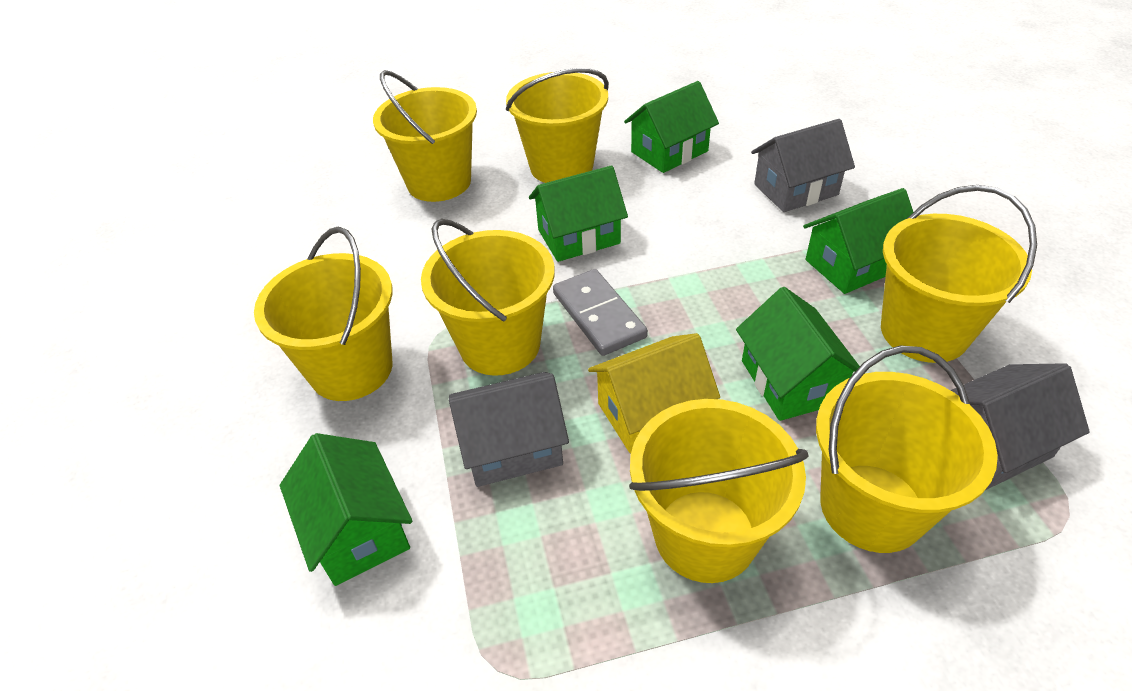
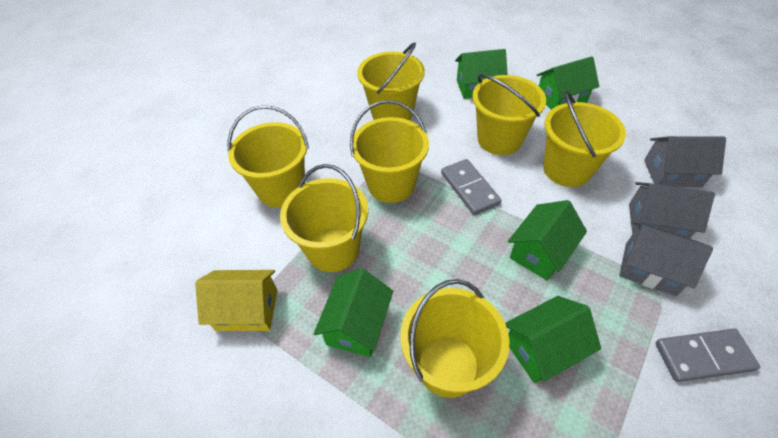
grey domino: 1 -> 2

